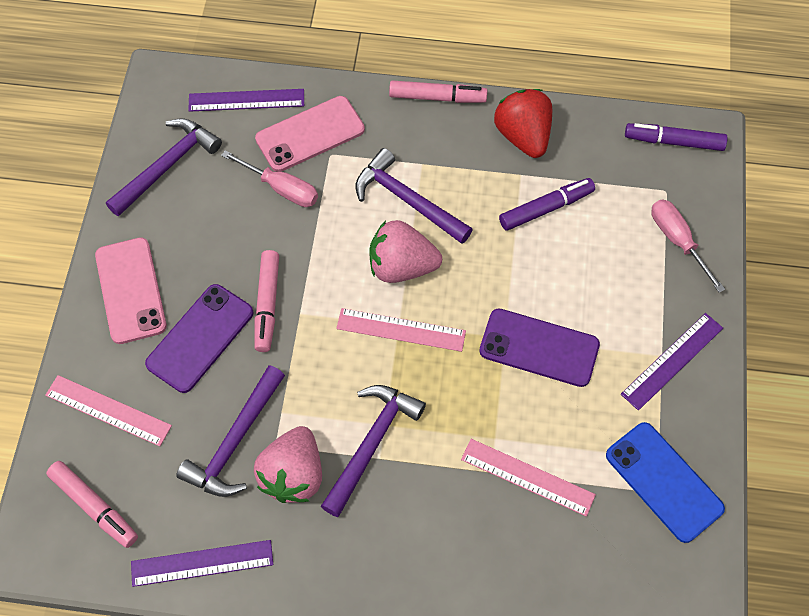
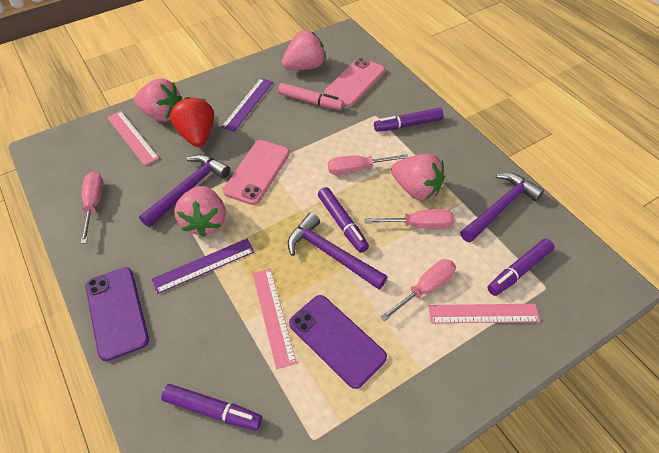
blue phone: 1 -> 0
pink marker: 3 -> 1
pink screwdriver: 2 -> 4
pink strawberry: 2 -> 4
purple hammer: 4 -> 3
purple marker: 2 -> 4
purple ruler: 3 -> 2

